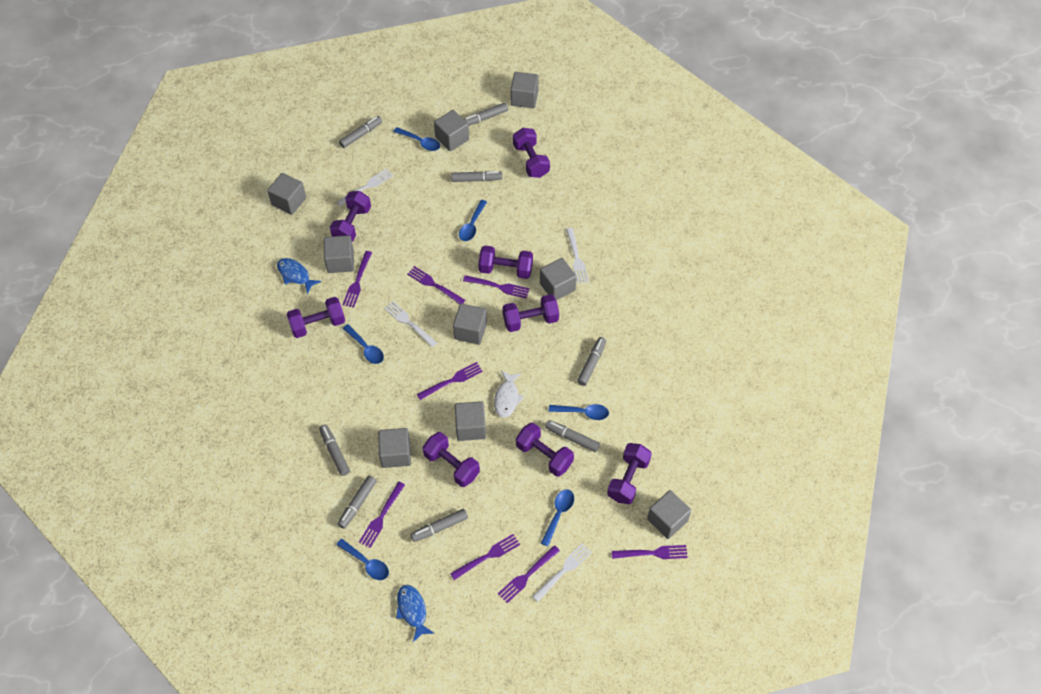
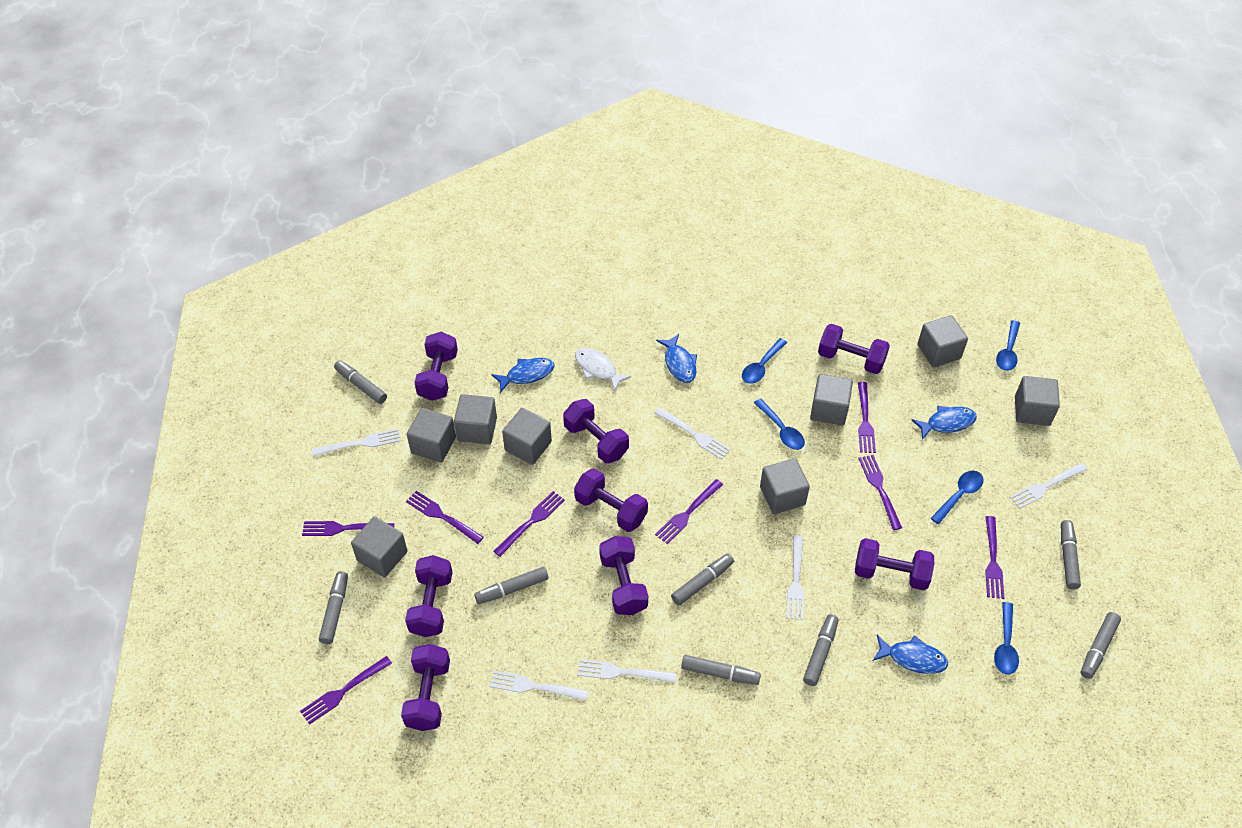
blue fish: 2 -> 4
blue spoon: 6 -> 5
grey cube: 9 -> 8
white fork: 4 -> 6

